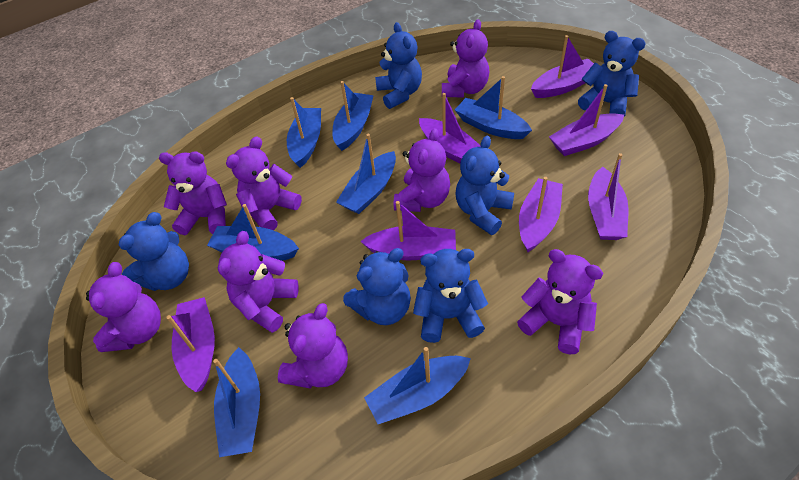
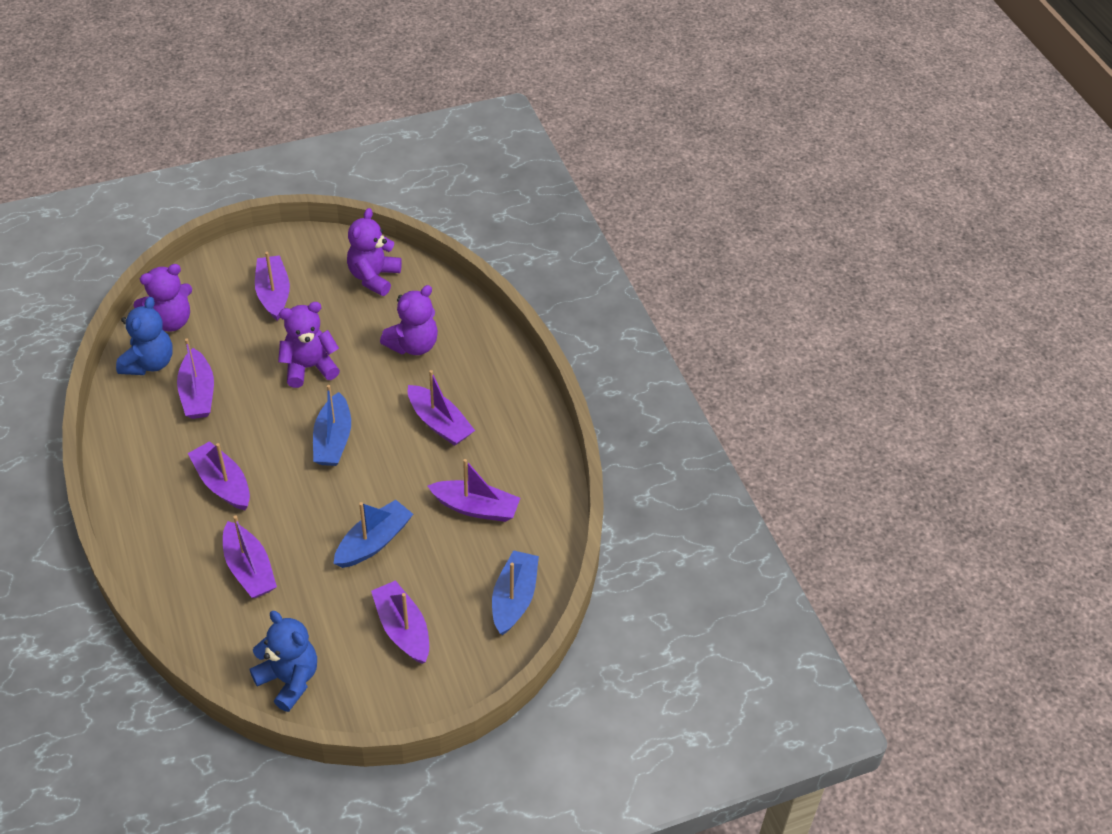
blue boat: 7 -> 3
blue teddy bear: 6 -> 2
purple teddy bear: 8 -> 4

